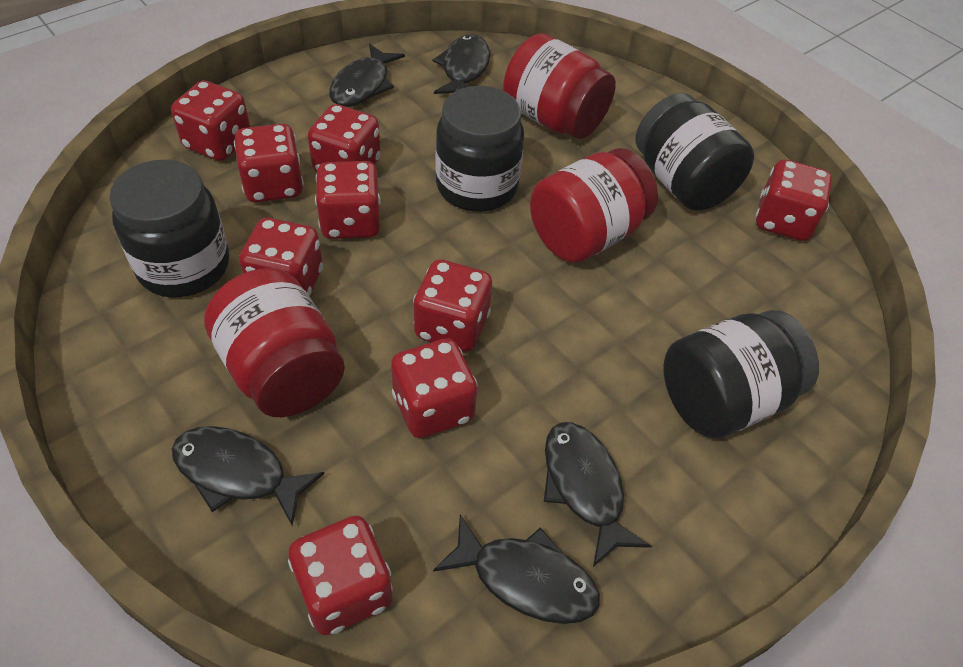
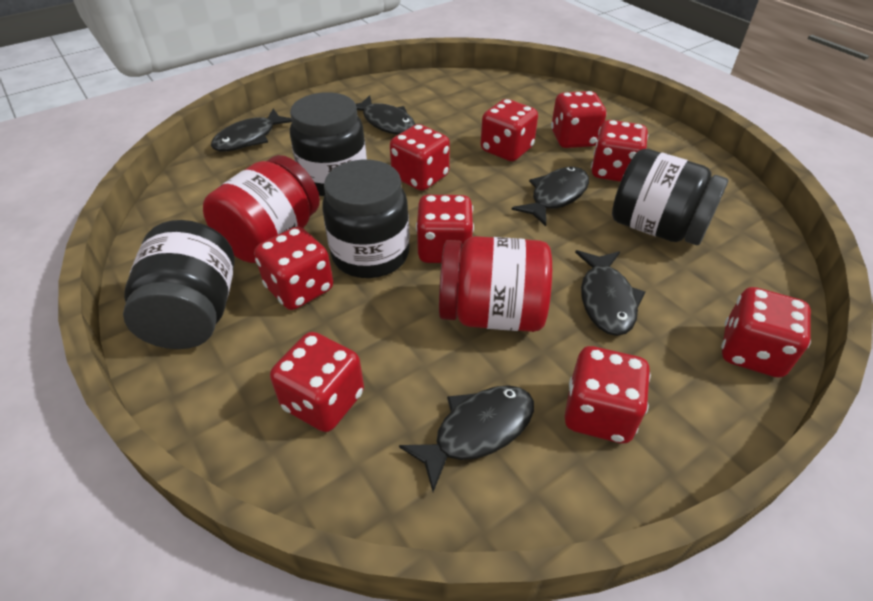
red jar: 3 -> 2

